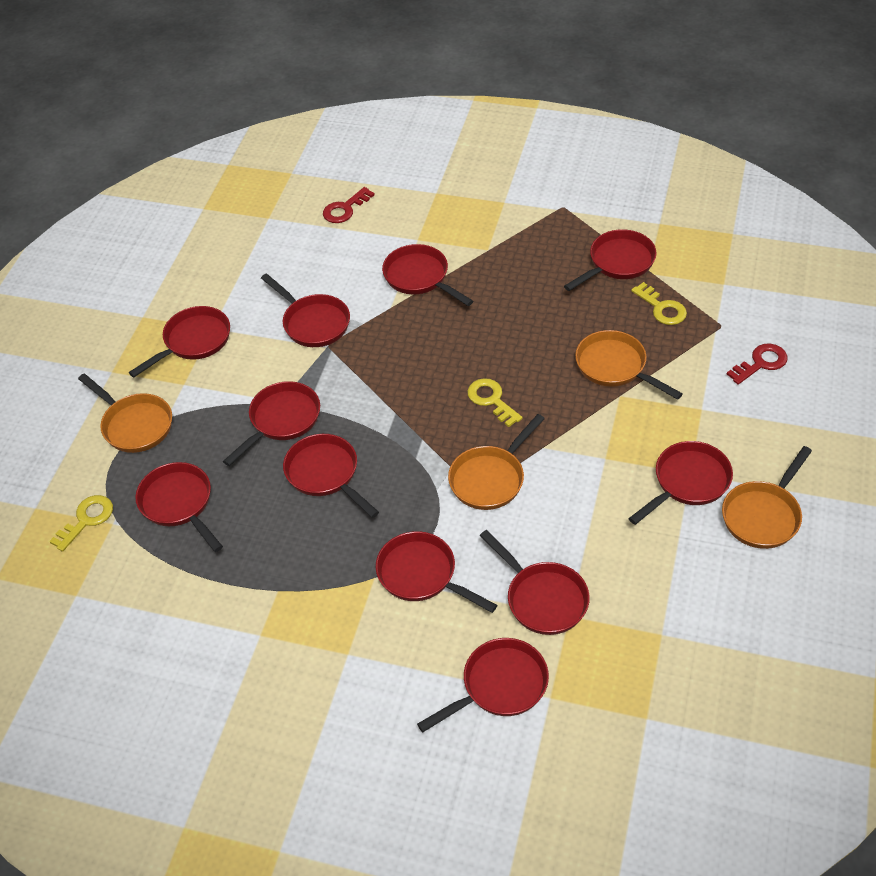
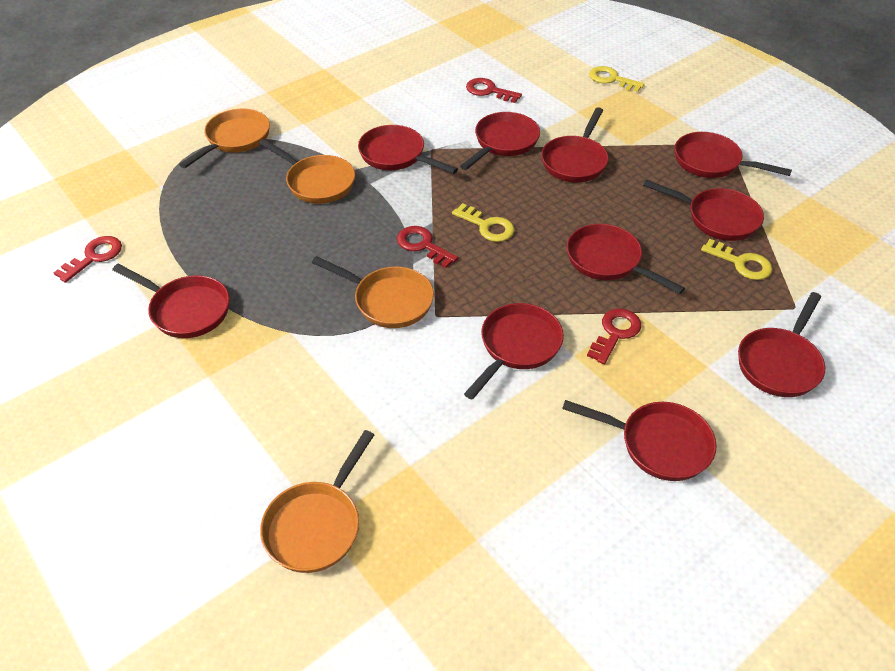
red key: 2 -> 4
red pan: 11 -> 10

